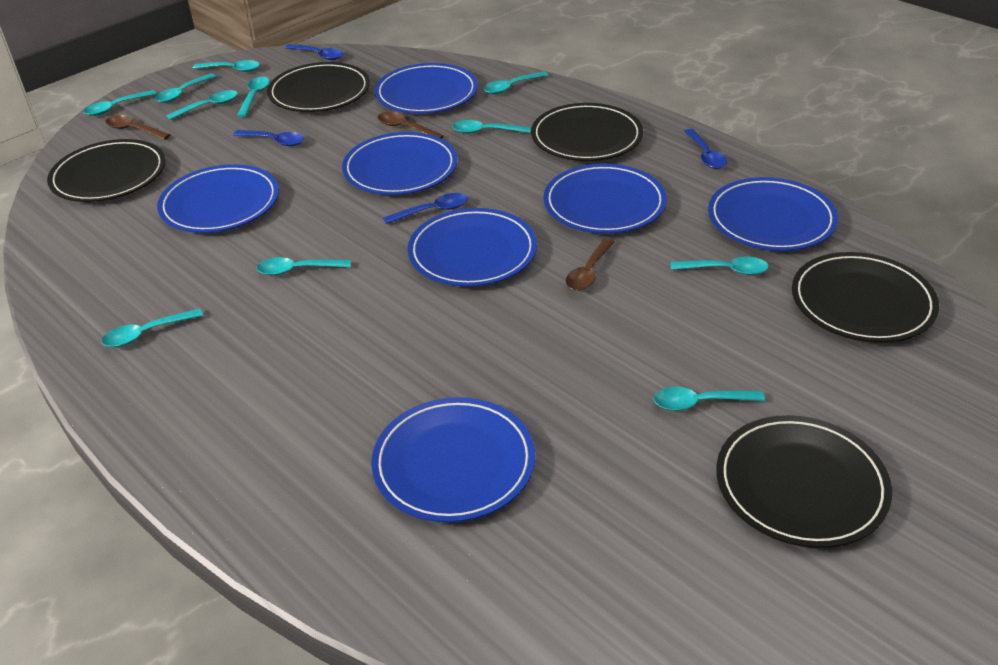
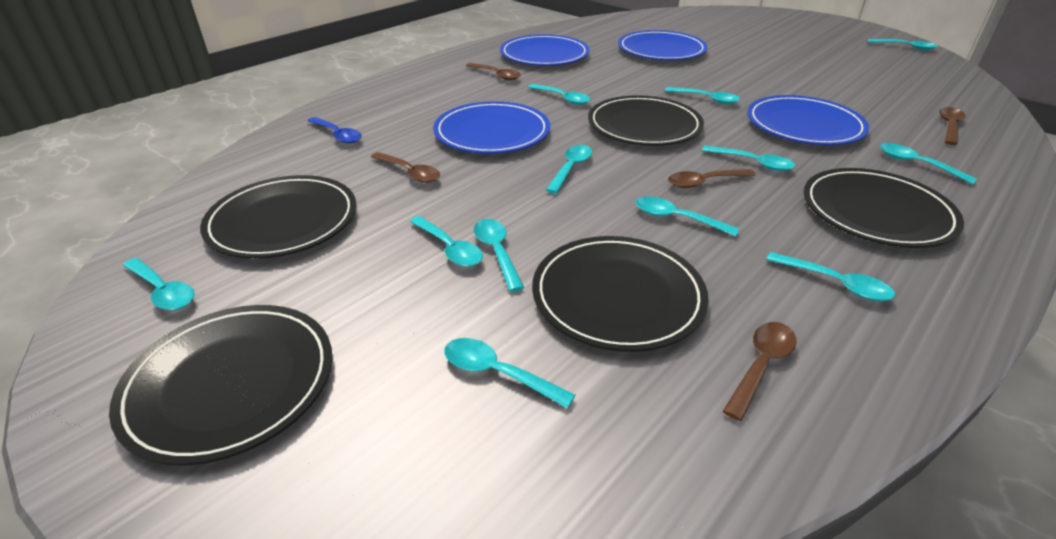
blue plate: 7 -> 4
blue spoon: 4 -> 1
brown spoon: 3 -> 5
turquoise spoon: 11 -> 12

